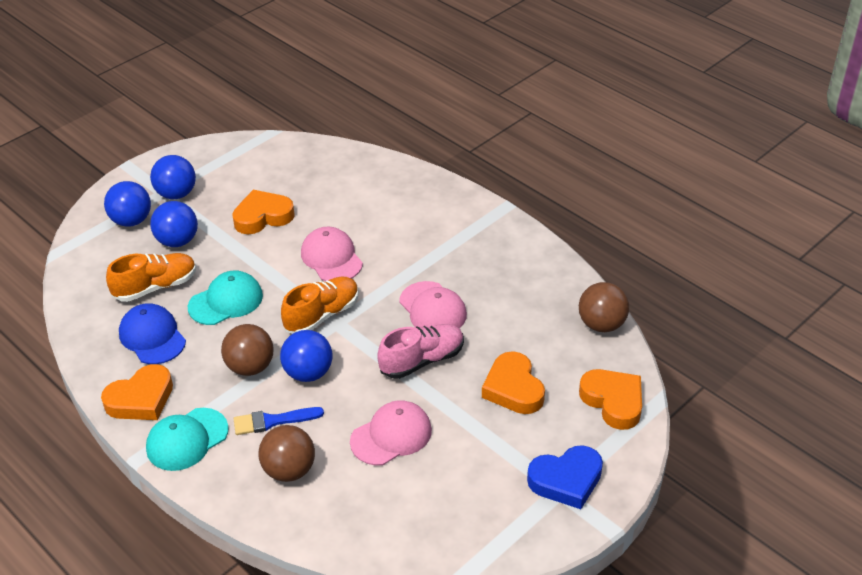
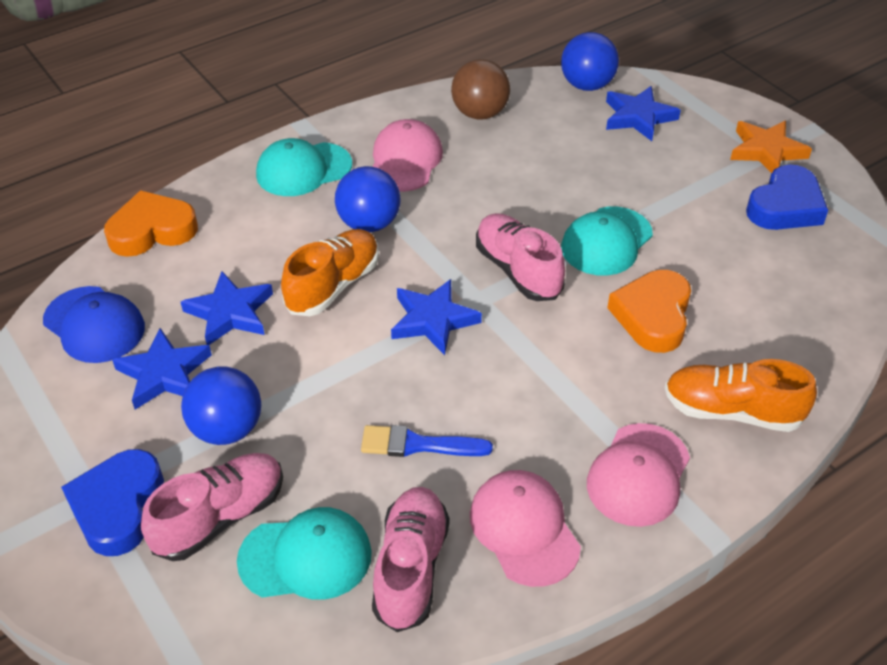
blue ball: 4 -> 3
blue heart: 1 -> 2
blue star: 0 -> 4
brown ball: 3 -> 1
orange heart: 4 -> 2
orange star: 0 -> 1
pink shoe: 1 -> 3
turquoise cap: 2 -> 3

